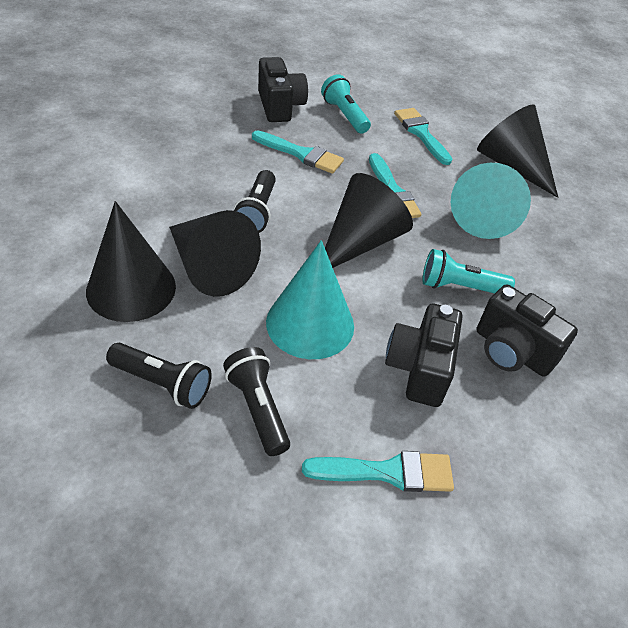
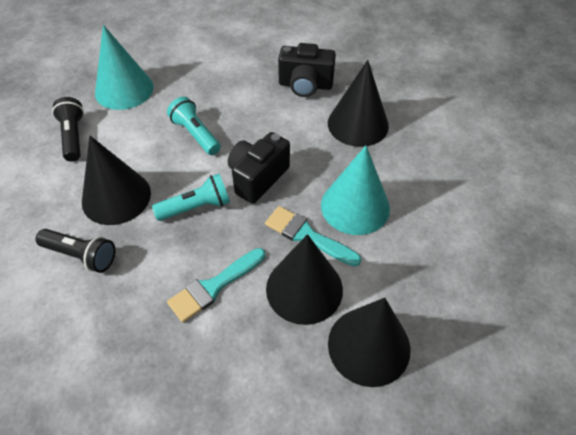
black camera: 3 -> 2
black flashlight: 3 -> 2
turquoise brush: 4 -> 2

